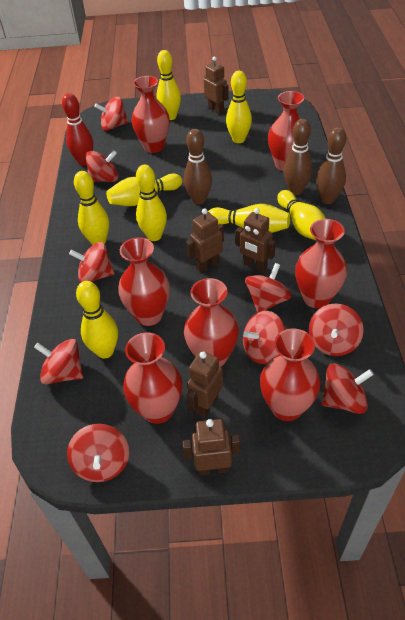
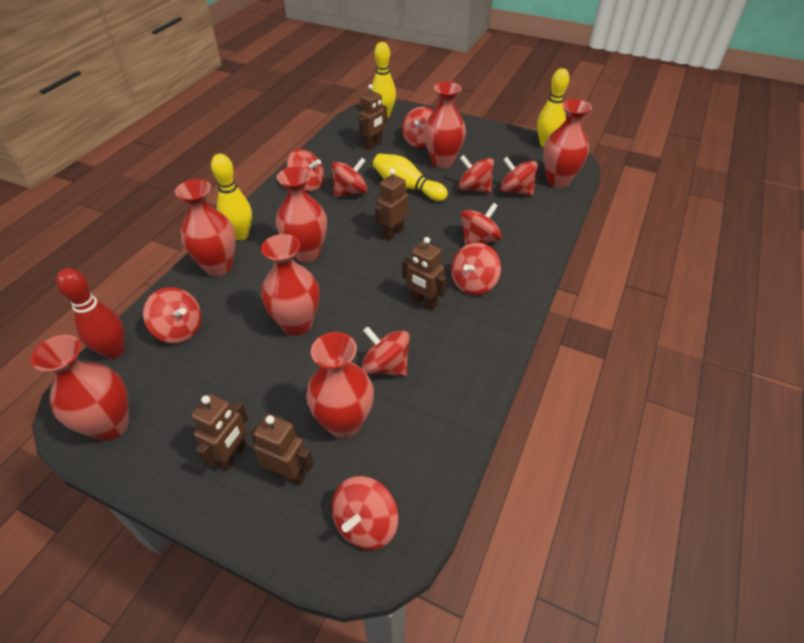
brown bowling pin: 3 -> 0
red spinning top: 9 -> 10
yellow bowling pin: 8 -> 4

